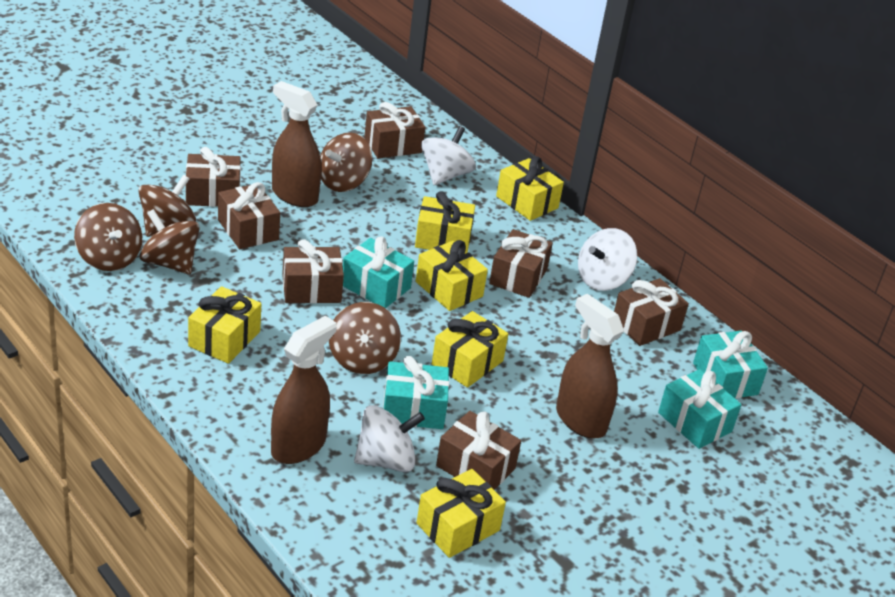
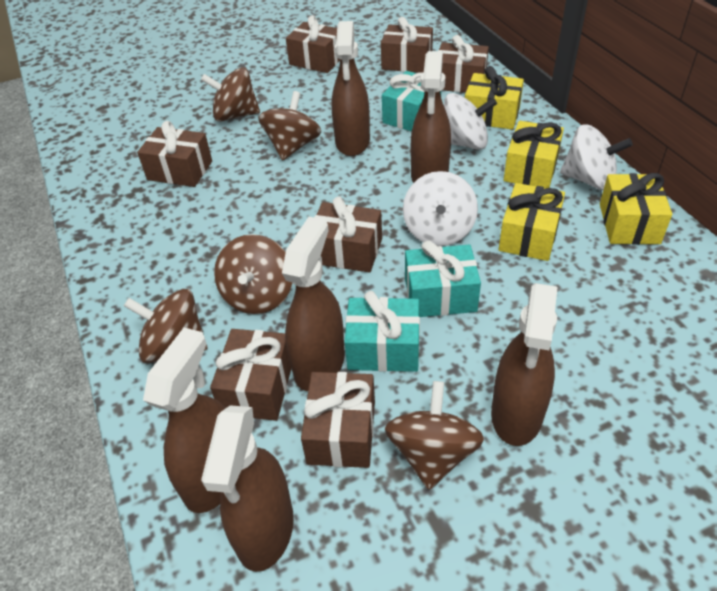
brown spray bottle: 3 -> 6
turquoise gift: 4 -> 3
yellow gift: 6 -> 4

